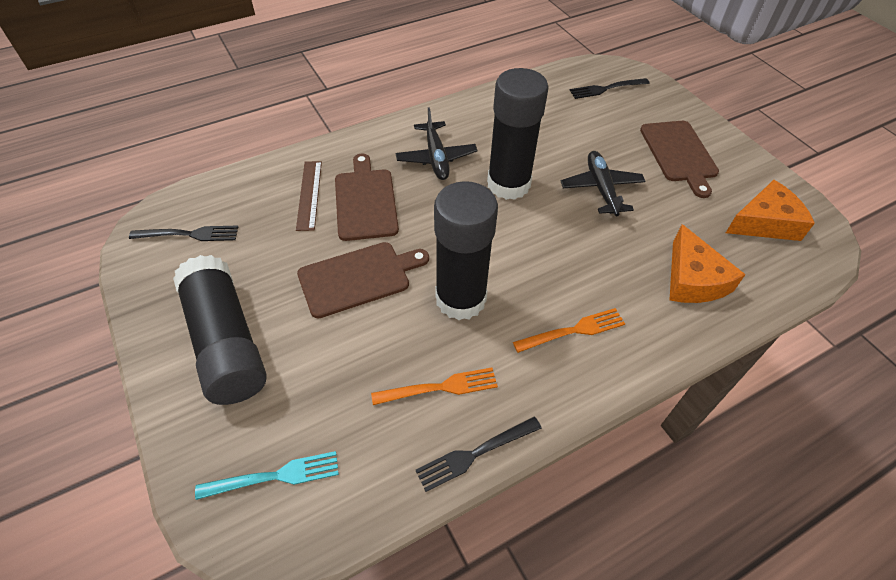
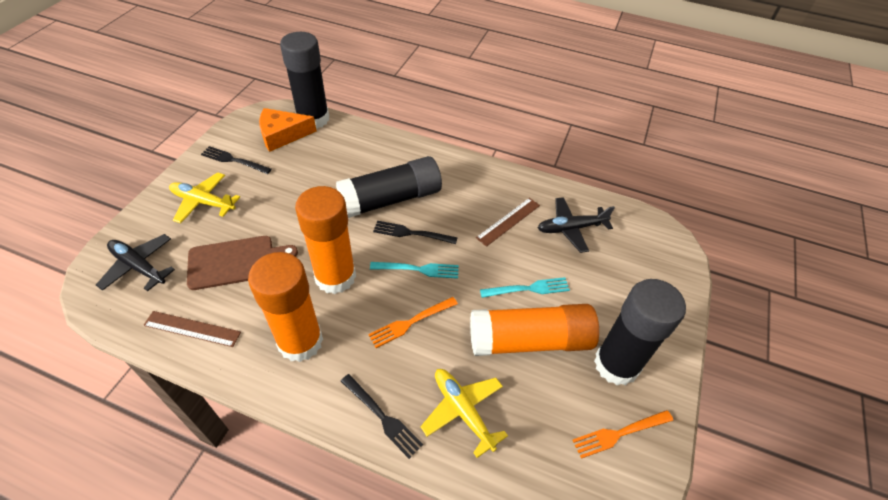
brown cutting board: 3 -> 1
brown ruler: 1 -> 2
orange cheese: 2 -> 1
orange glue stick: 0 -> 3
turquoise fork: 1 -> 2
yellow plane: 0 -> 2

